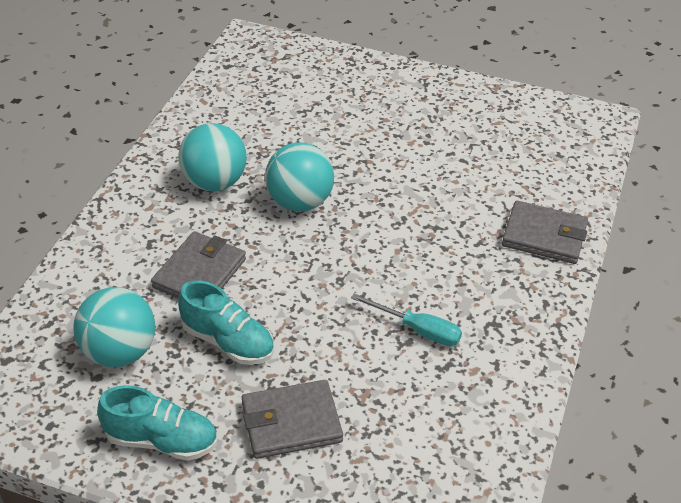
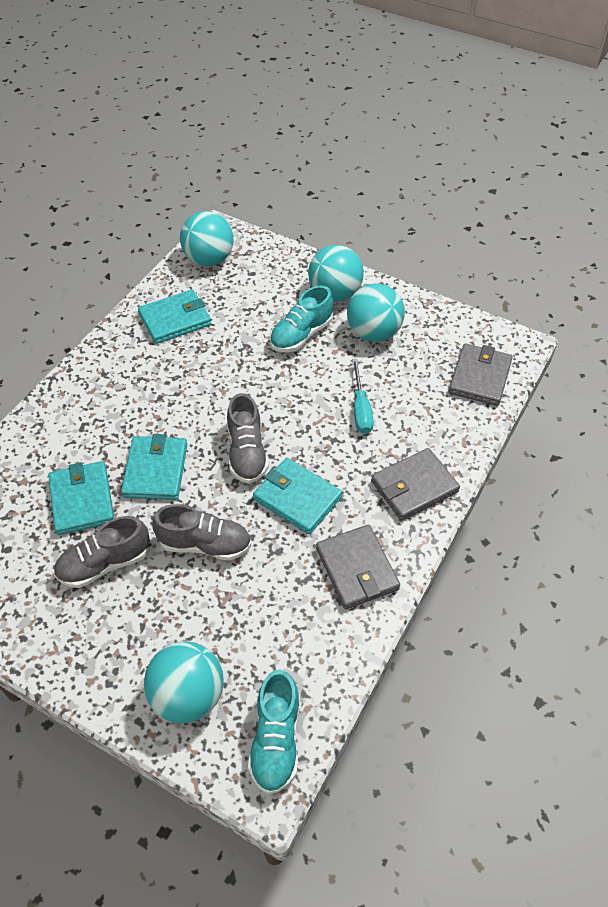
grey shoe: 0 -> 3
turquoise ball: 3 -> 4
turquoise wallet: 0 -> 4

